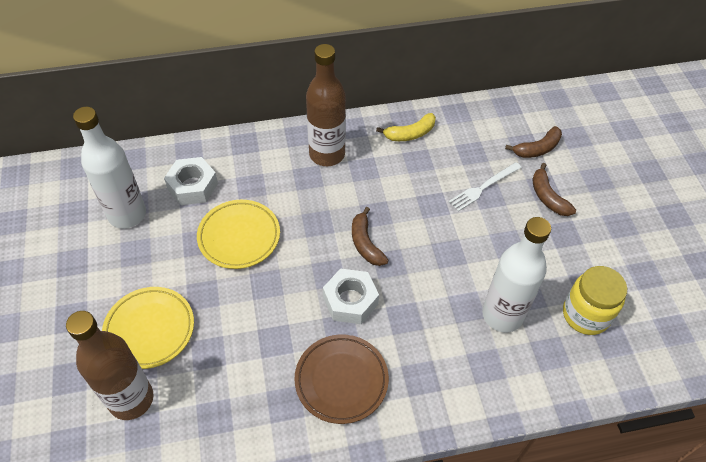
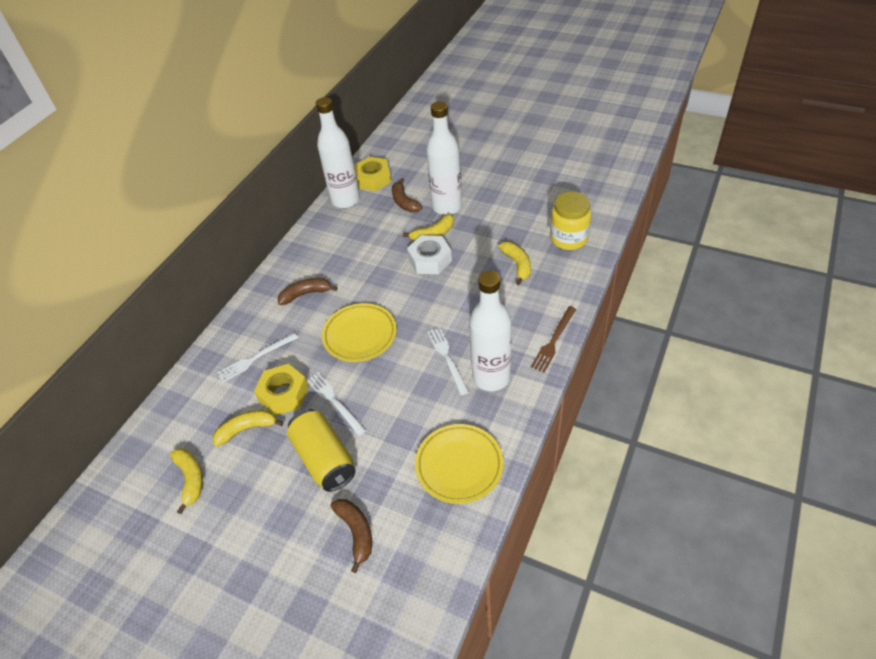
brown bottle: 2 -> 0
brown fork: 0 -> 1
brown plate: 1 -> 0
white bottle: 2 -> 3
white fork: 1 -> 3
white nut: 2 -> 1
yellow banana: 1 -> 4
yellow can: 0 -> 1
yellow nut: 0 -> 2

